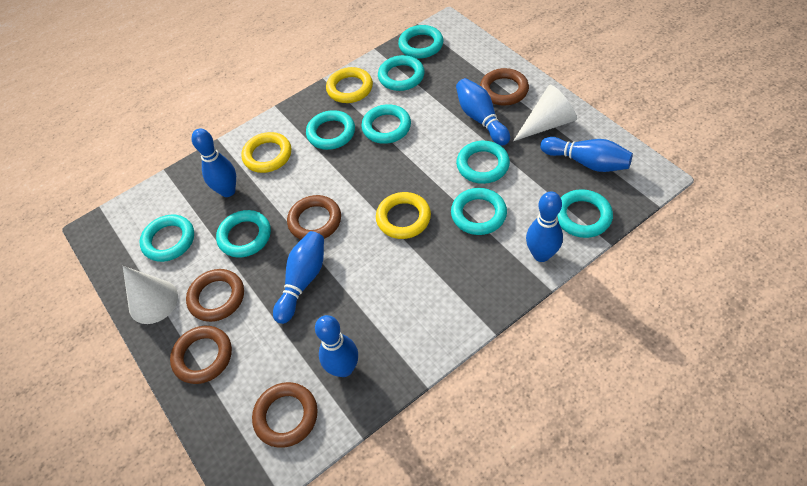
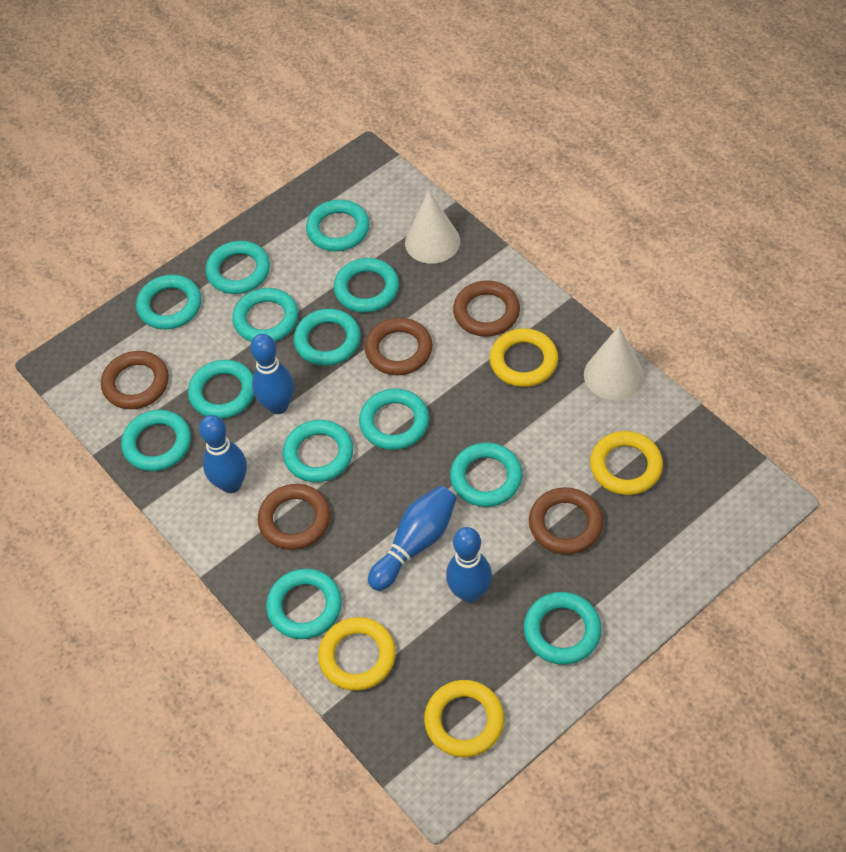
blue bowling pin: 6 -> 4
turquoise ring: 9 -> 13
yellow ring: 3 -> 4

